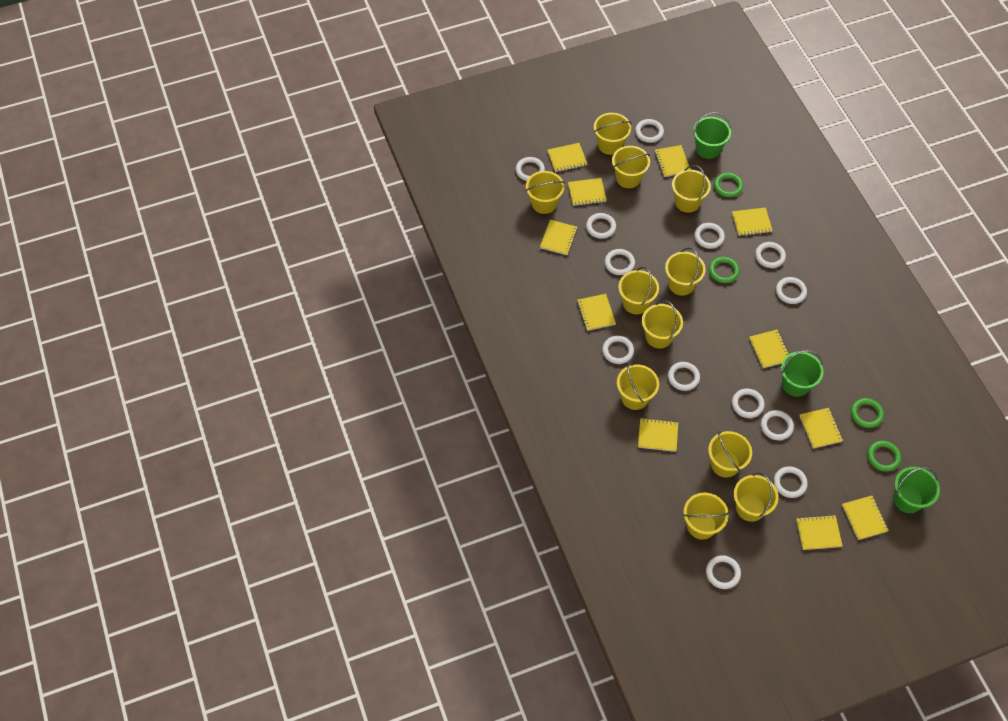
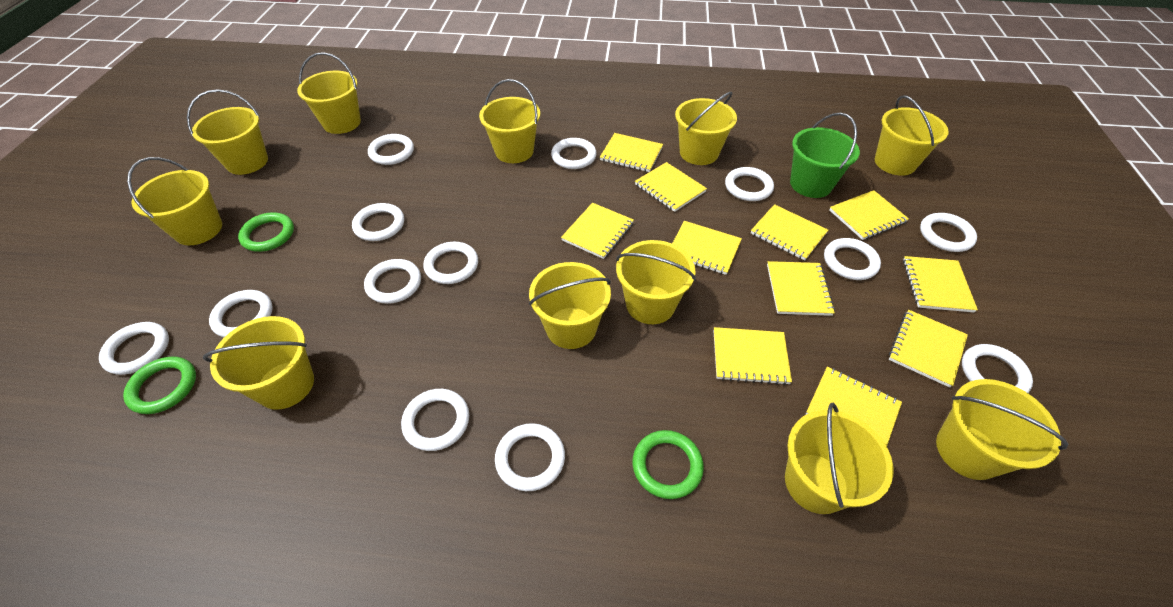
green bucket: 3 -> 1
green ring: 4 -> 3

